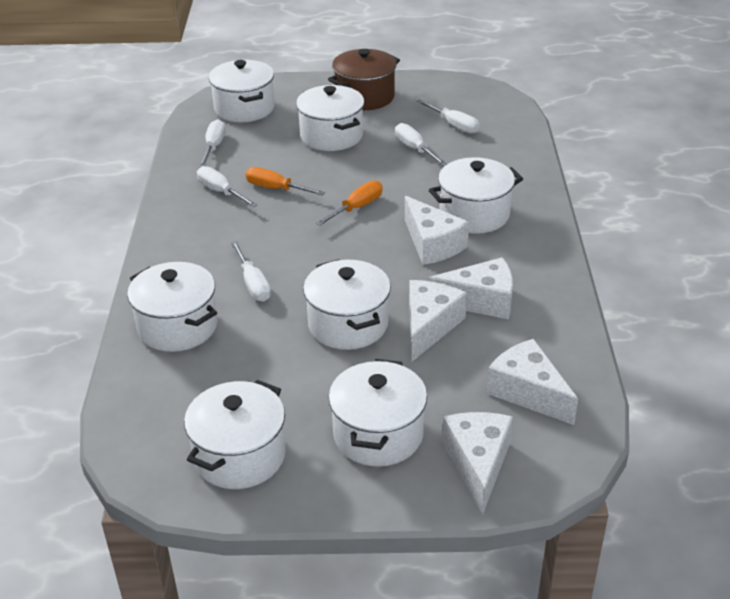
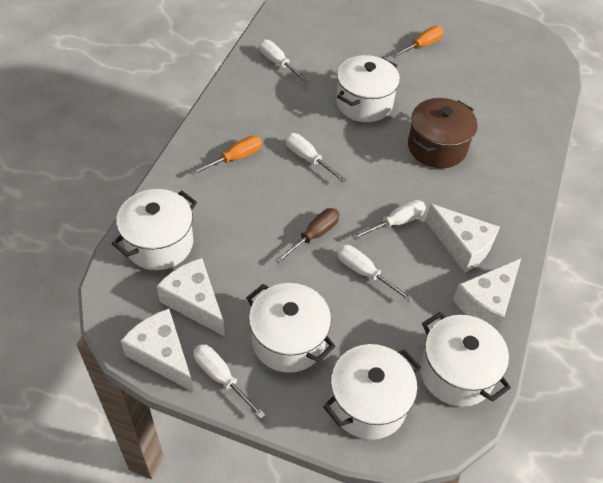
brown screwdriver: 0 -> 1
white cheese: 5 -> 4
white pot: 7 -> 5

